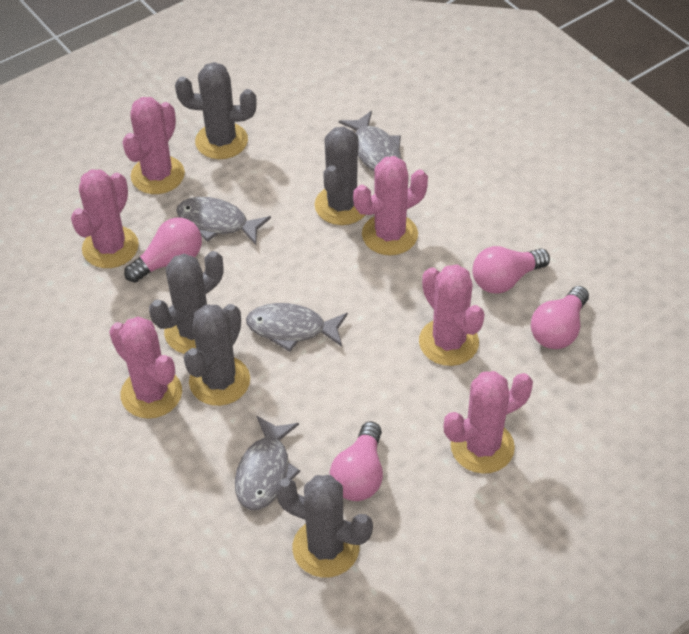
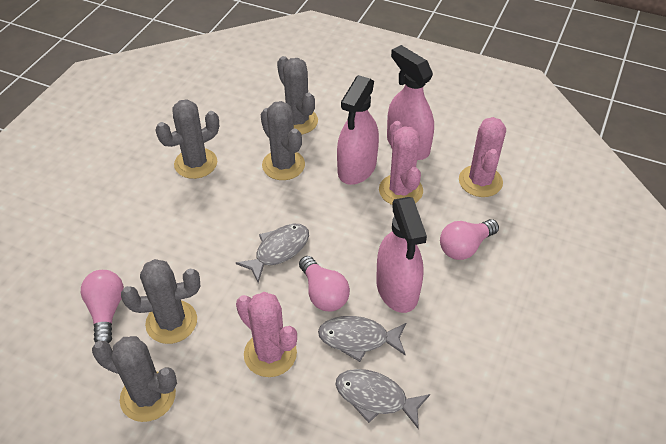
grey fish: 4 -> 3
pink cactus: 6 -> 3
pink light bulb: 4 -> 3
pink spray bottle: 0 -> 3

